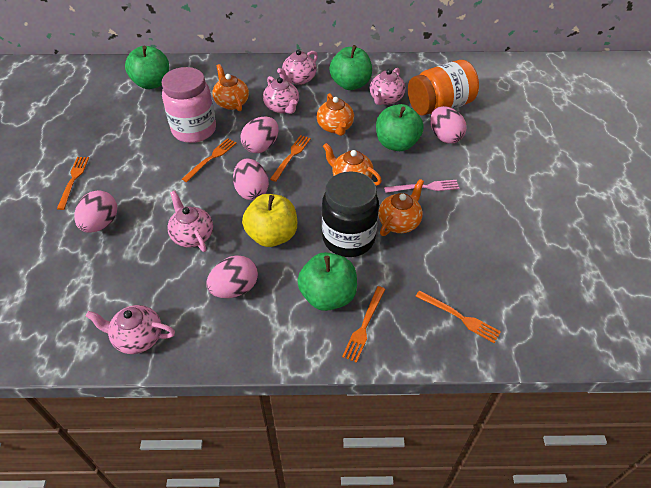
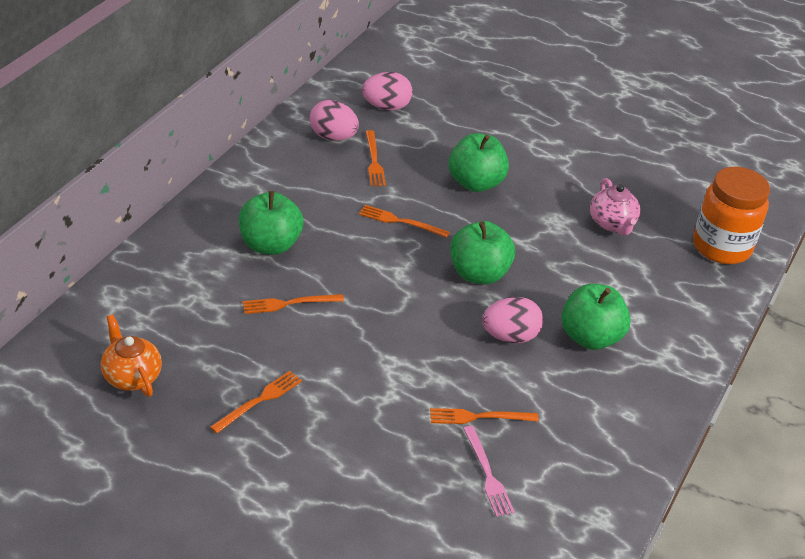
black jar: 1 -> 0
orange teapot: 4 -> 1
pink egg: 5 -> 3
pink jar: 1 -> 0
pink teapot: 5 -> 1
yellow apple: 1 -> 0

